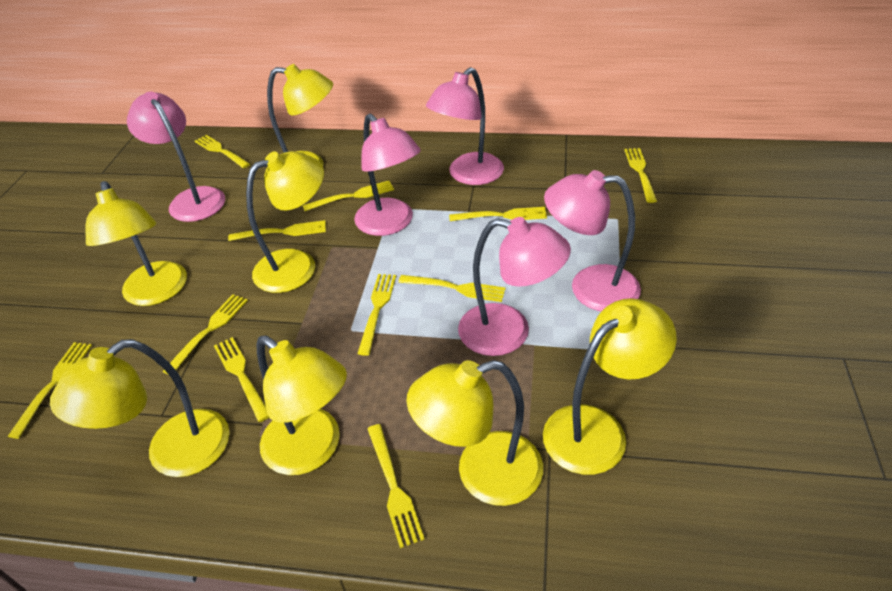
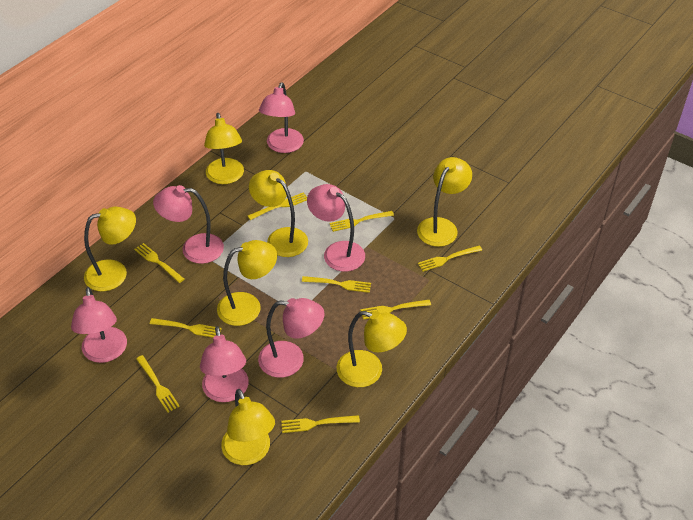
pink lamp: 5 -> 6
yellow fork: 11 -> 9

